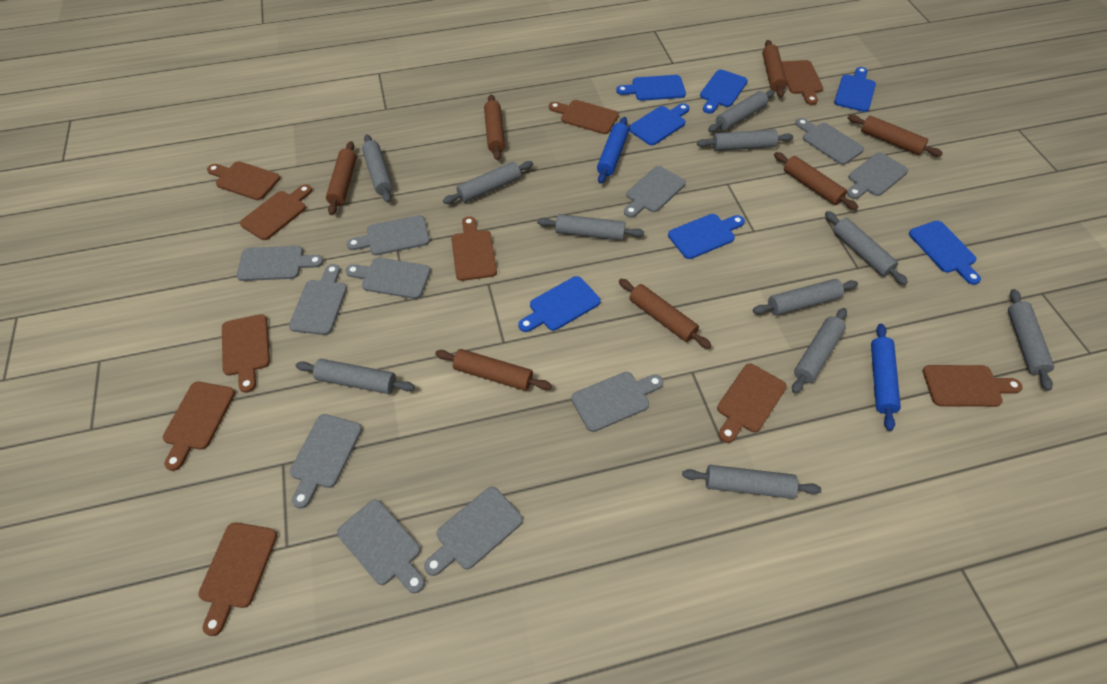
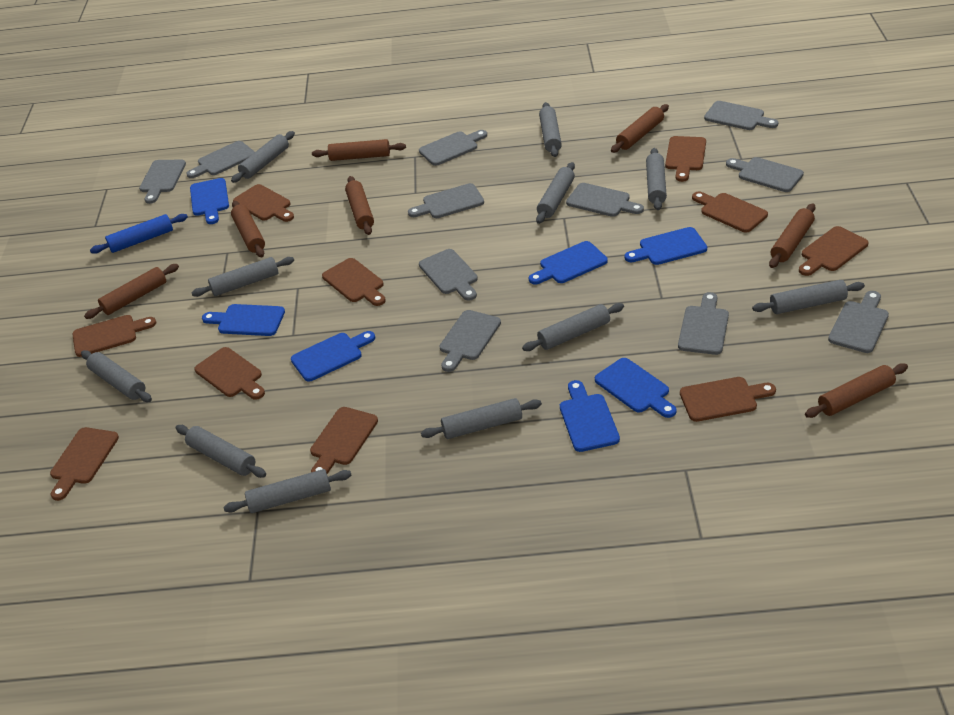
blue rolling pin: 2 -> 1

